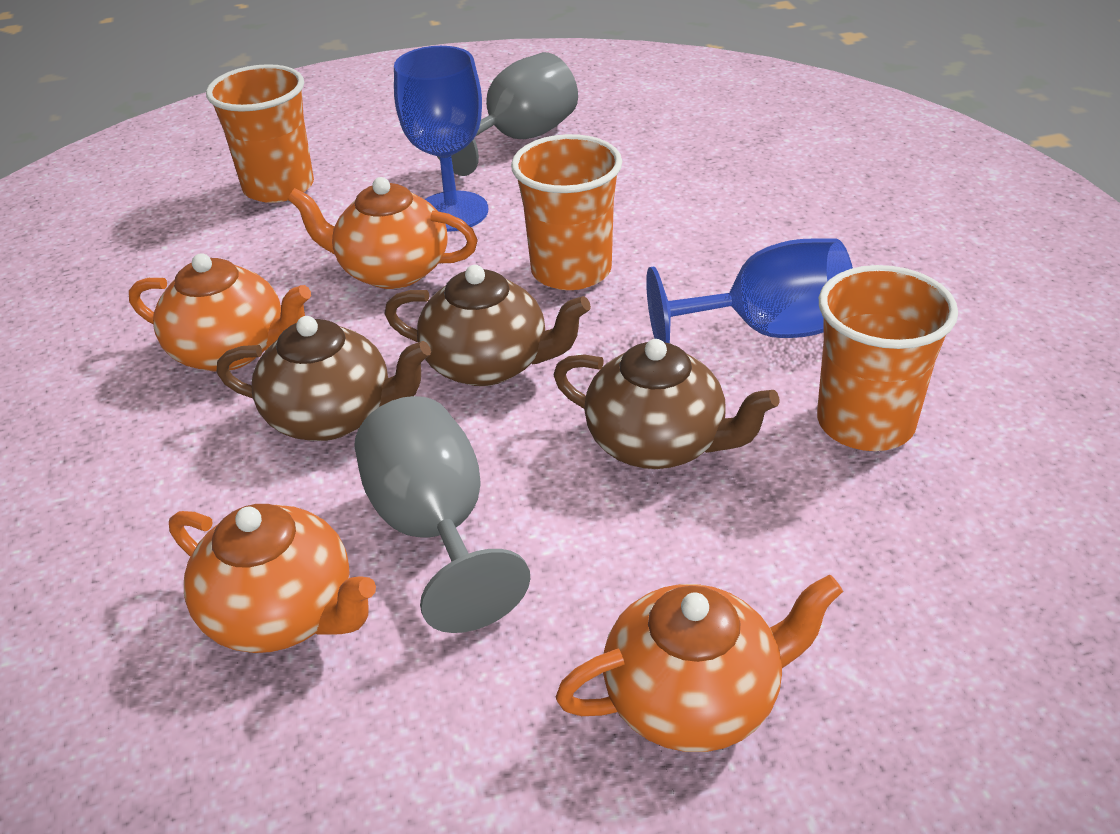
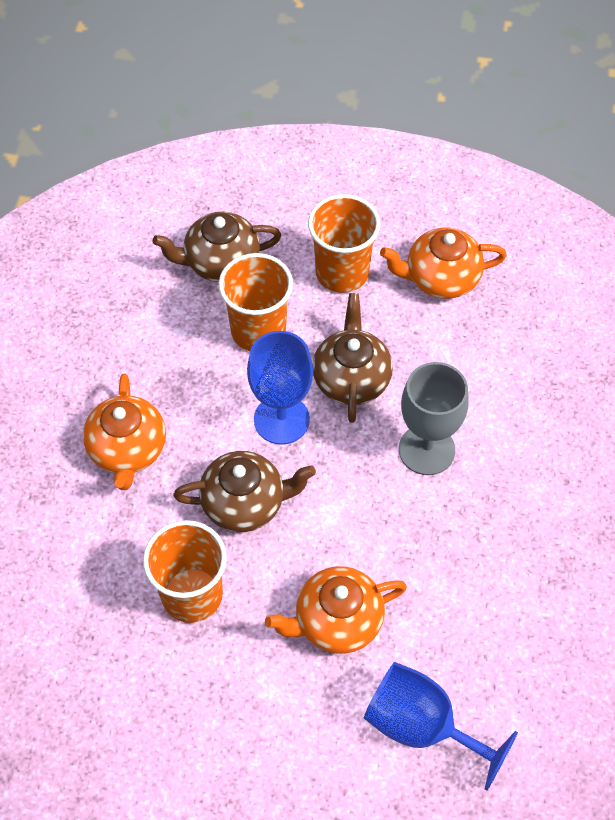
grey goblet: 2 -> 1
orange teapot: 4 -> 3

